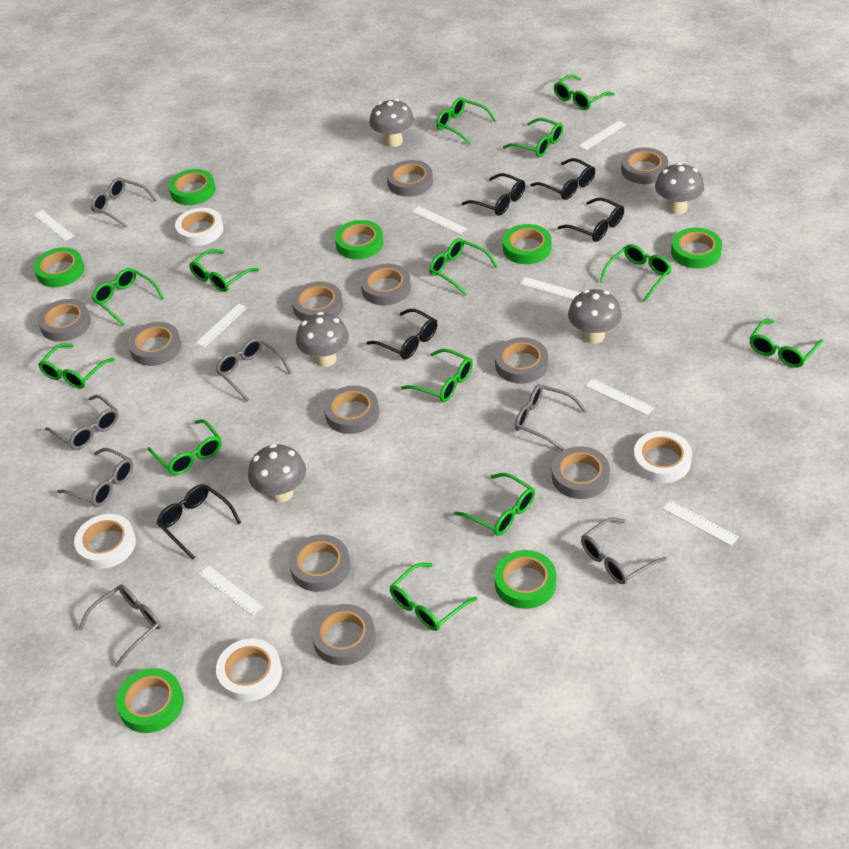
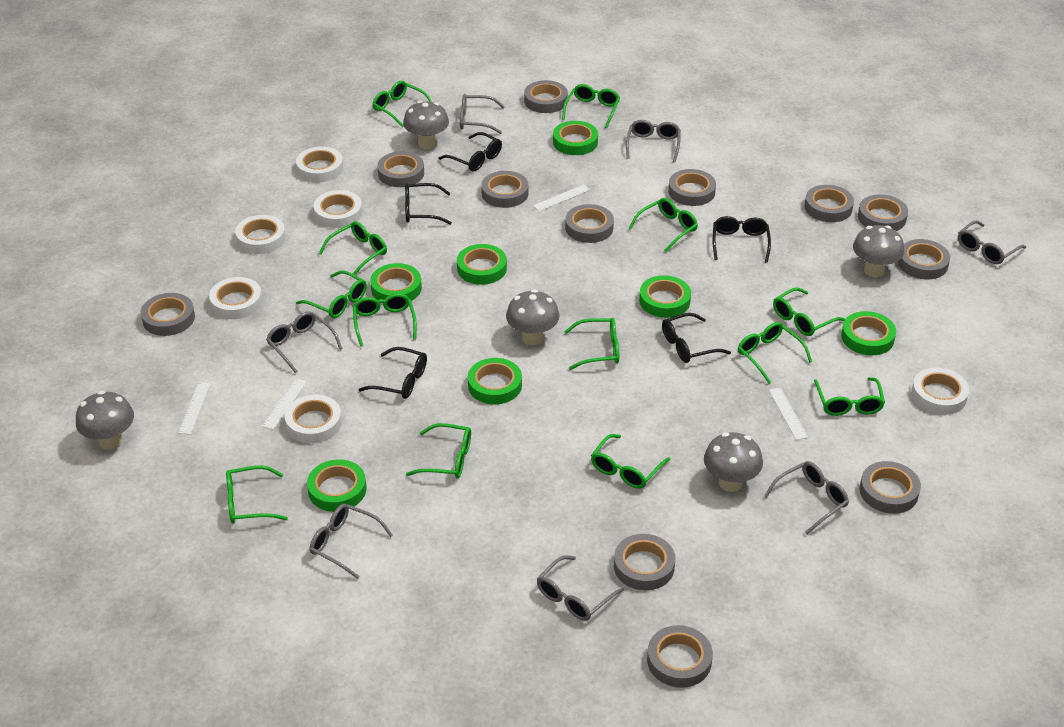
grey tape: 11 -> 12
white ruler: 8 -> 4
white tape: 4 -> 6

